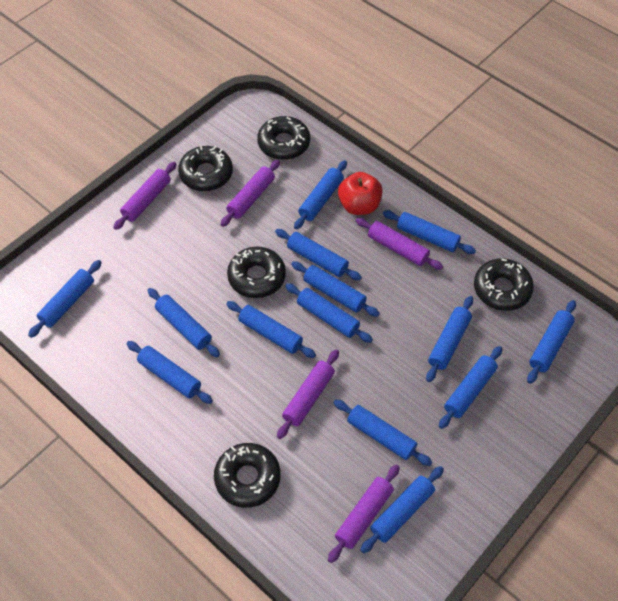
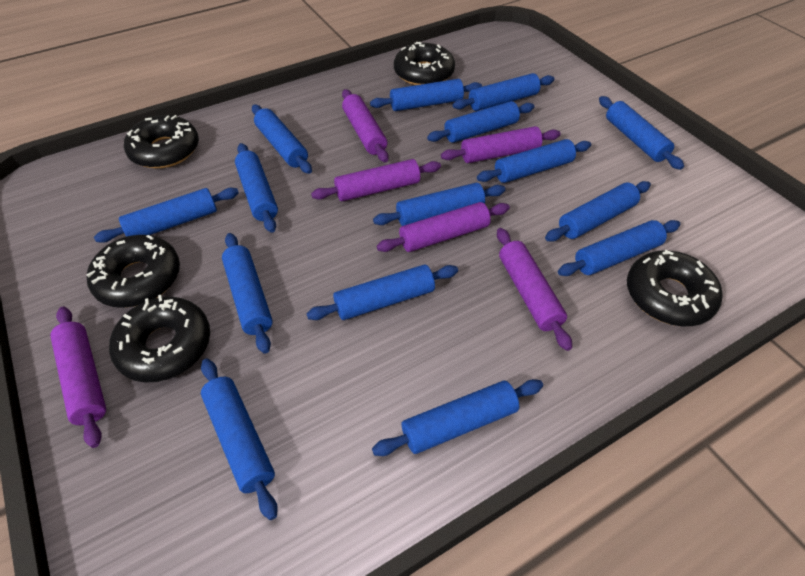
blue rolling pin: 14 -> 15
purple rolling pin: 5 -> 6
red apple: 1 -> 0

